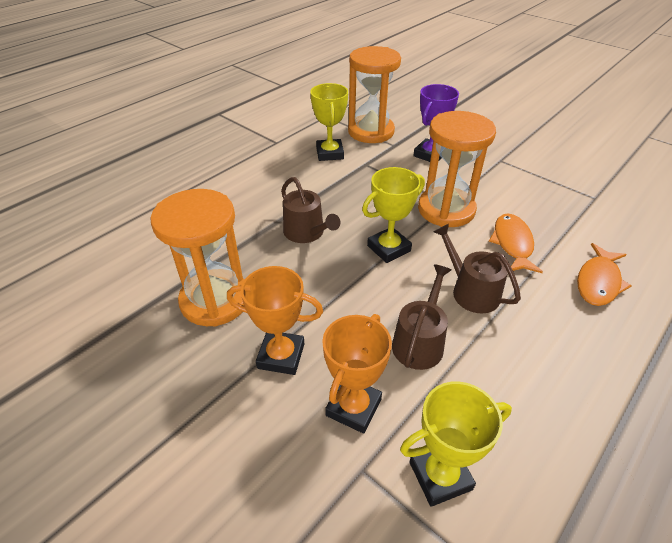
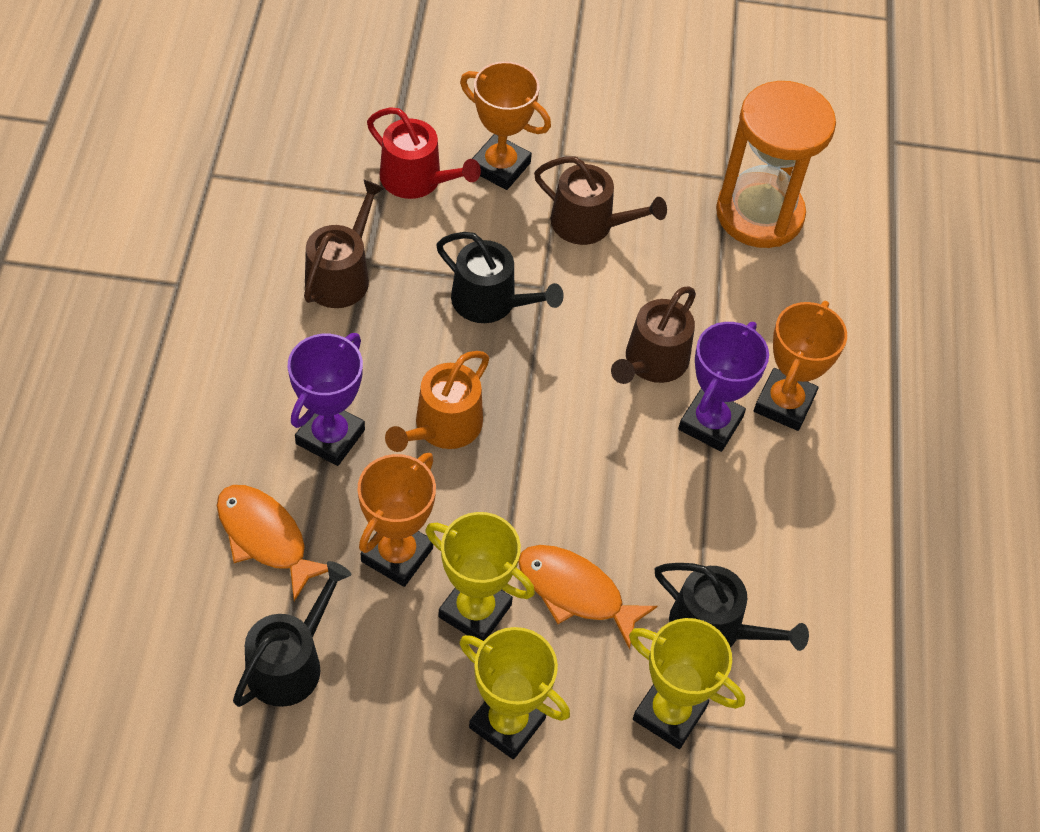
black watering can: 0 -> 3
orange hourglass: 3 -> 1
orange trophy: 2 -> 3
orange watering can: 0 -> 1
purple trophy: 1 -> 2
red watering can: 0 -> 1

